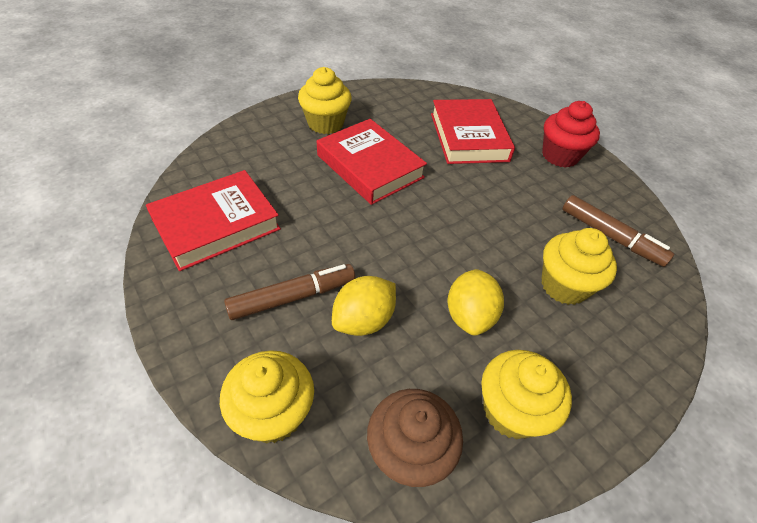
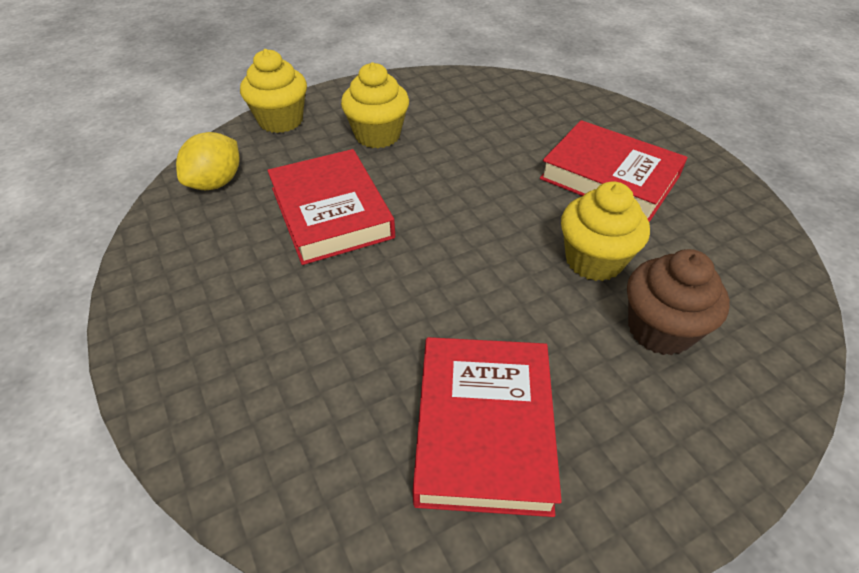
brown marker: 2 -> 0
red cupcake: 1 -> 0
yellow cupcake: 4 -> 3
yellow lemon: 2 -> 1

